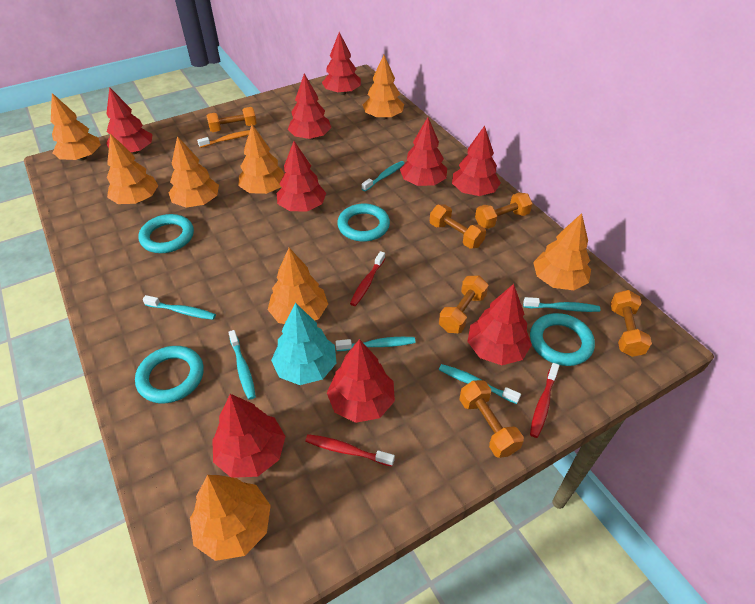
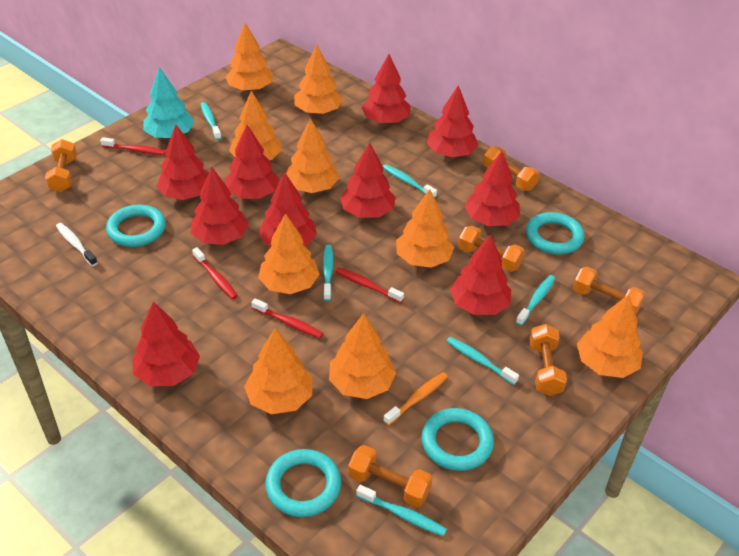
orange tree: 8 -> 9
red toothbrush: 3 -> 4
red tree: 9 -> 10
white toothbrush: 0 -> 1

